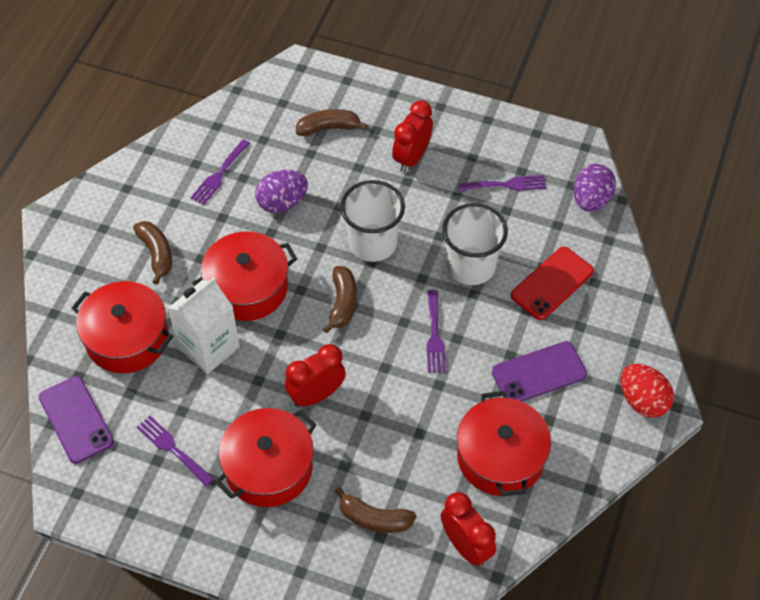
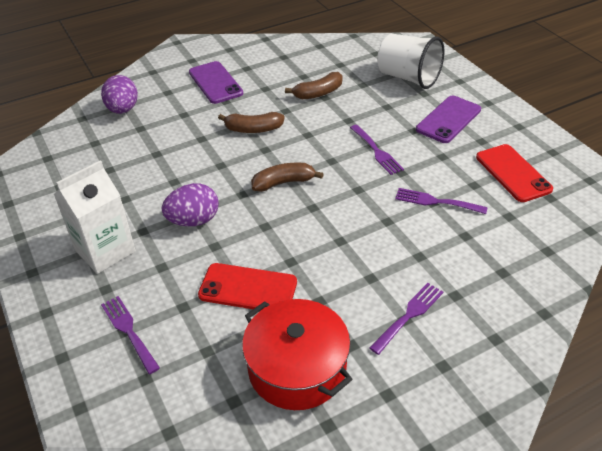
brown banana: 4 -> 3
red clock: 3 -> 0
red egg: 1 -> 0
red phone: 1 -> 2
red pot: 4 -> 1
white cup: 2 -> 1

